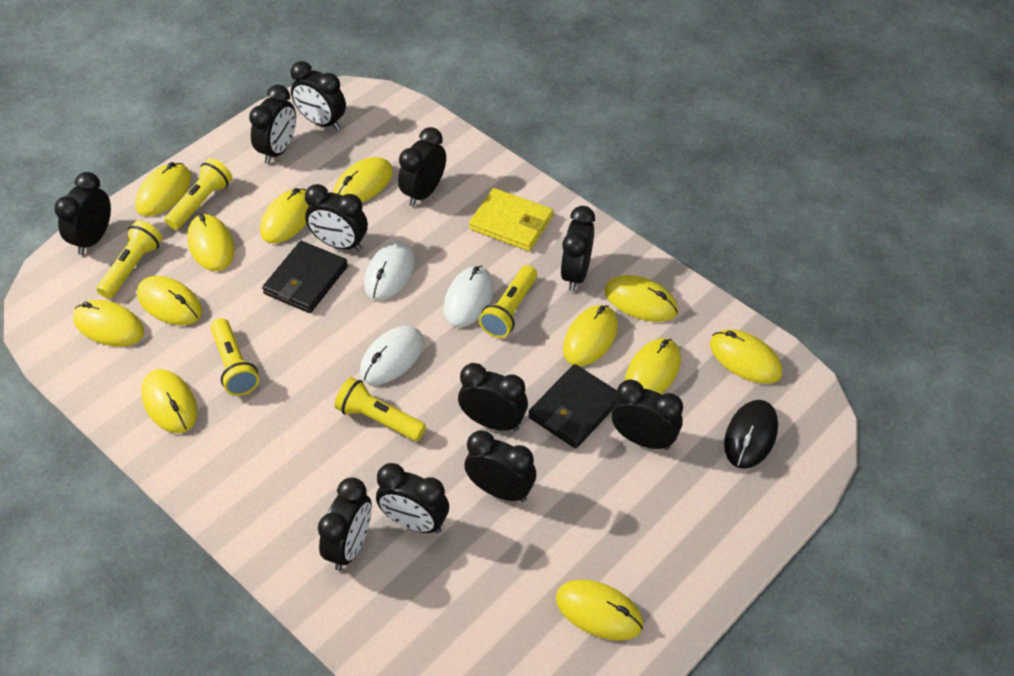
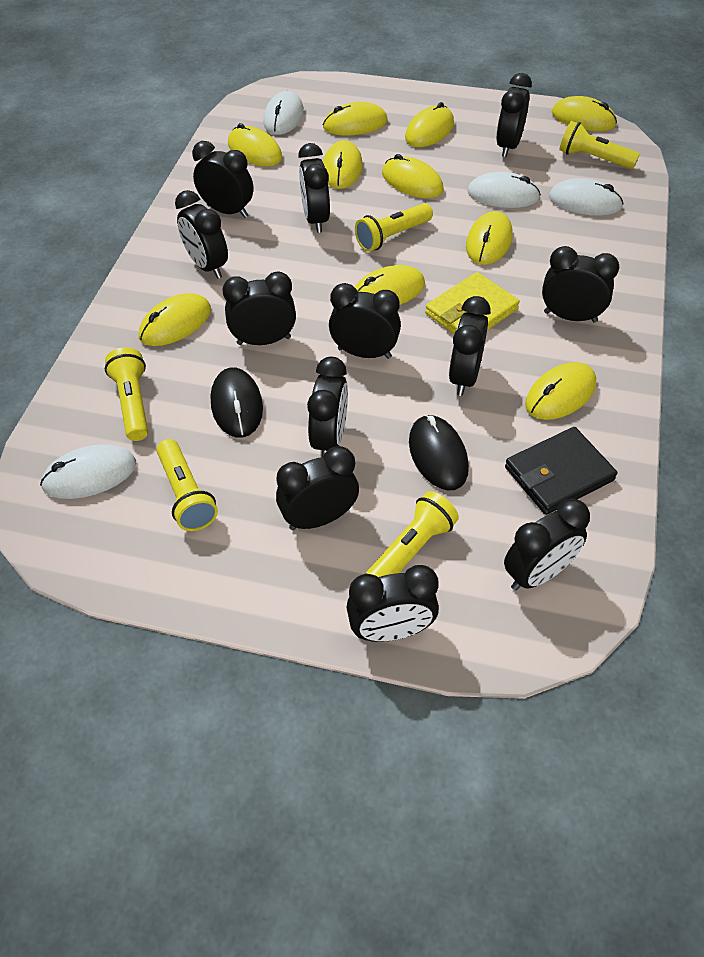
black clock: 11 -> 12
black mouse: 1 -> 2
black wallet: 2 -> 1
white mouse: 3 -> 4
yellow mouse: 12 -> 10

